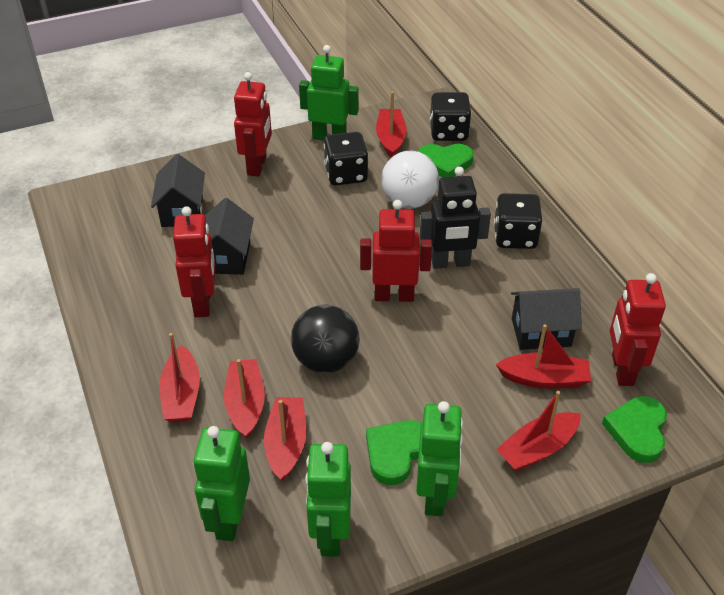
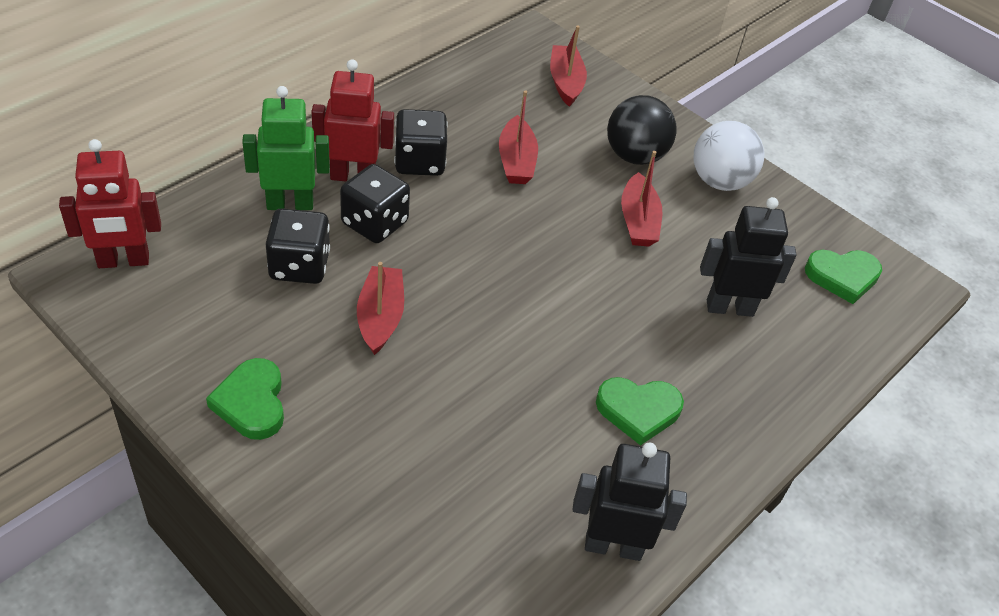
black house: 3 -> 0
black robot: 1 -> 2
green robot: 4 -> 1
red boat: 6 -> 4
red robot: 4 -> 2

